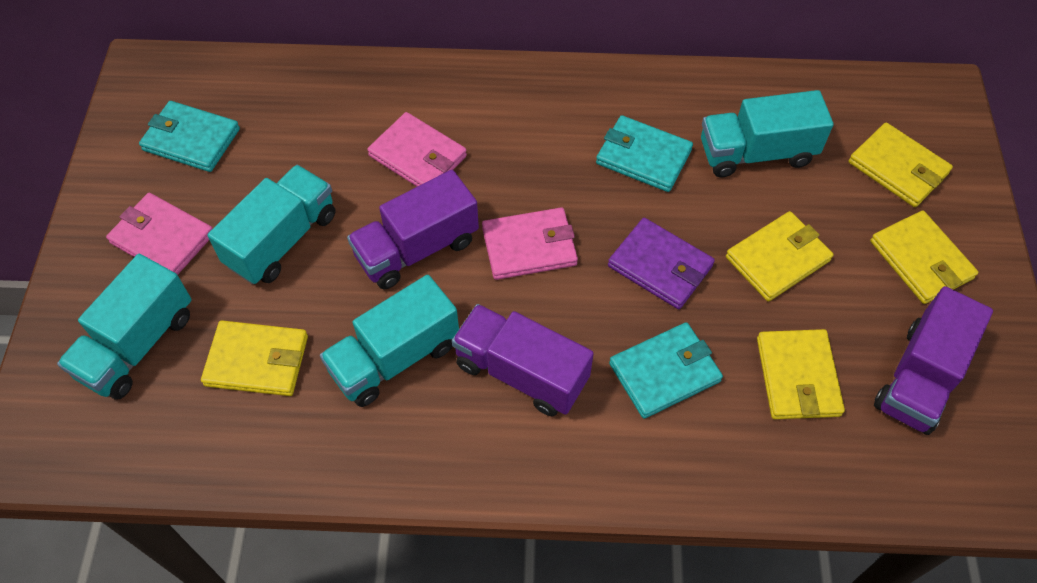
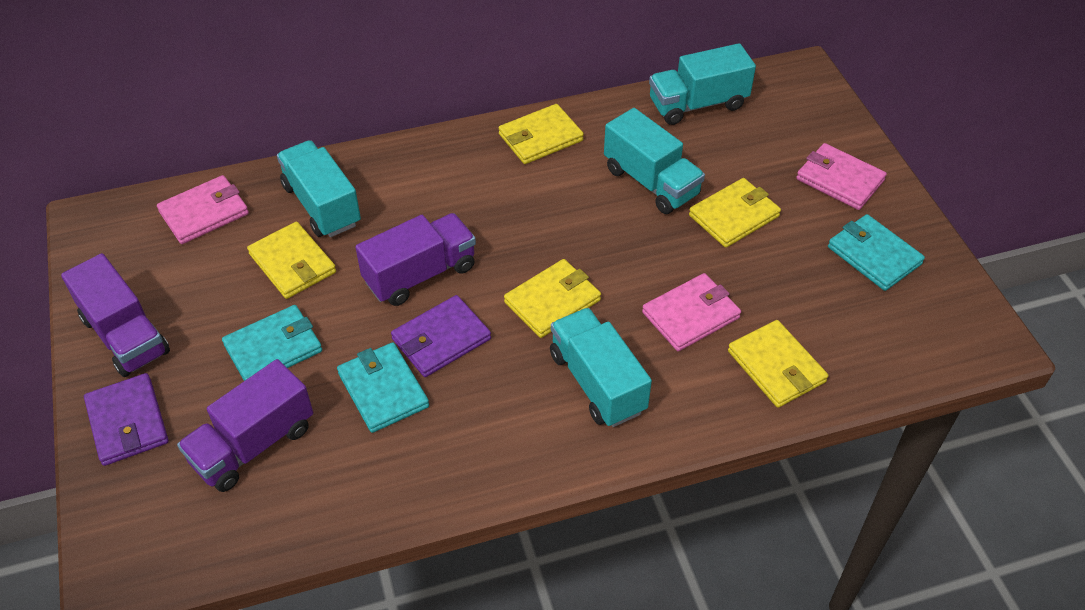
purple wallet: 1 -> 2

